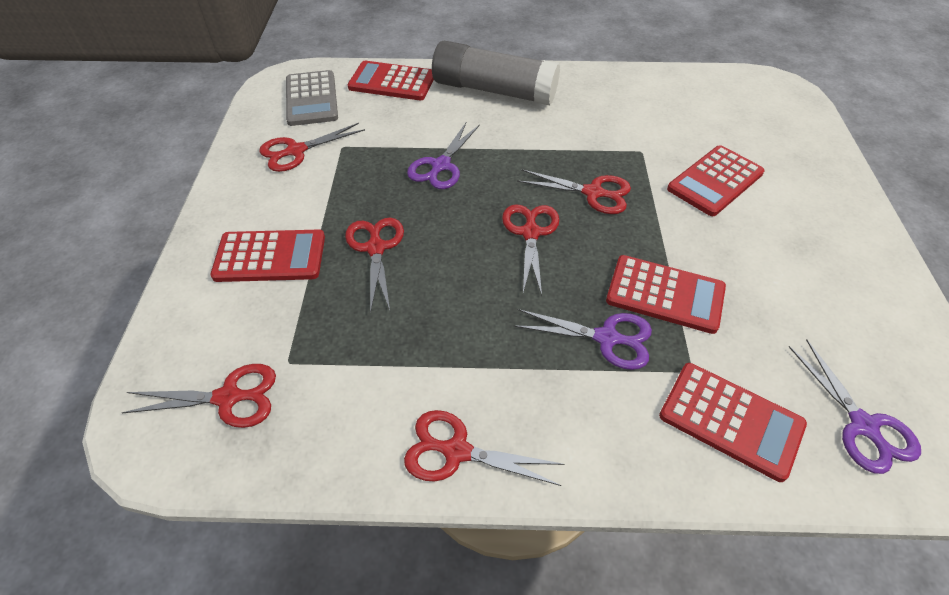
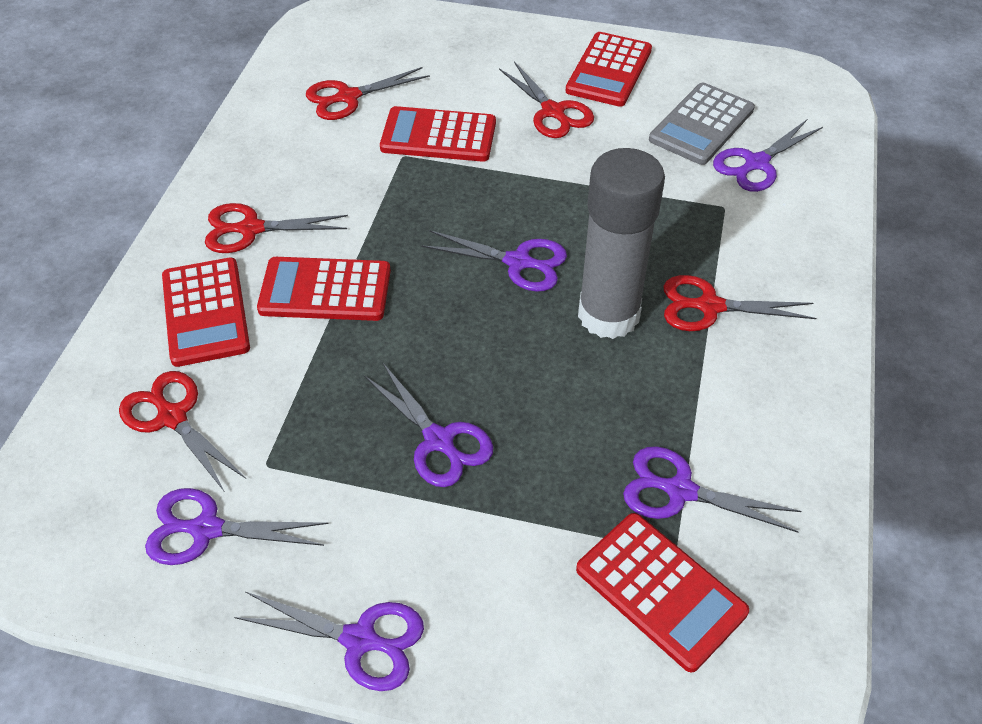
purple scissors: 3 -> 6
red scissors: 6 -> 5

